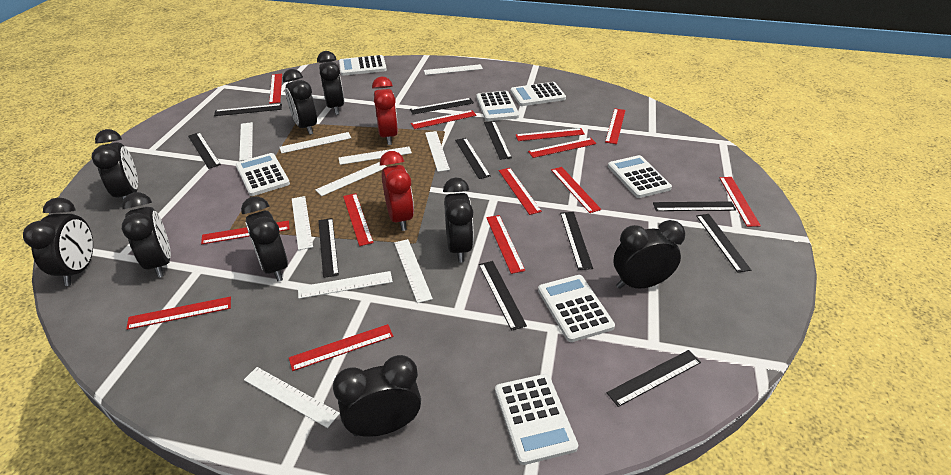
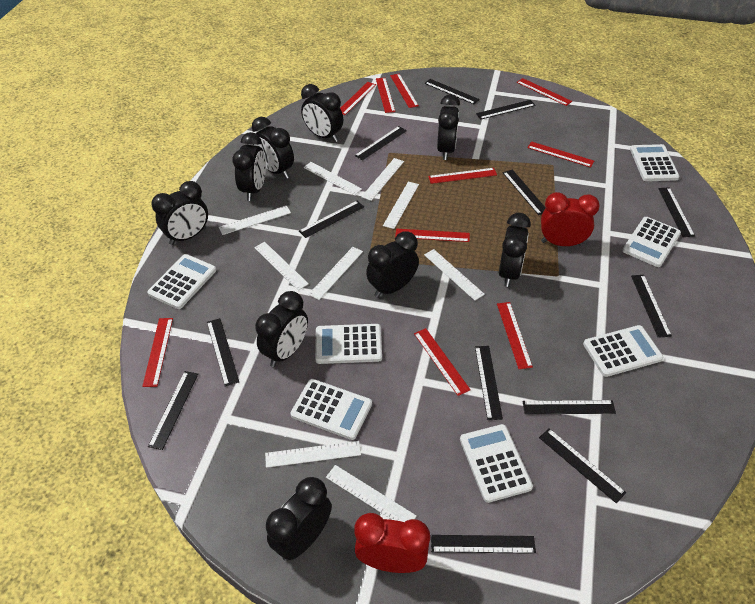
black ruler: 11 -> 13
red ruler: 13 -> 10
white ruler: 10 -> 9

